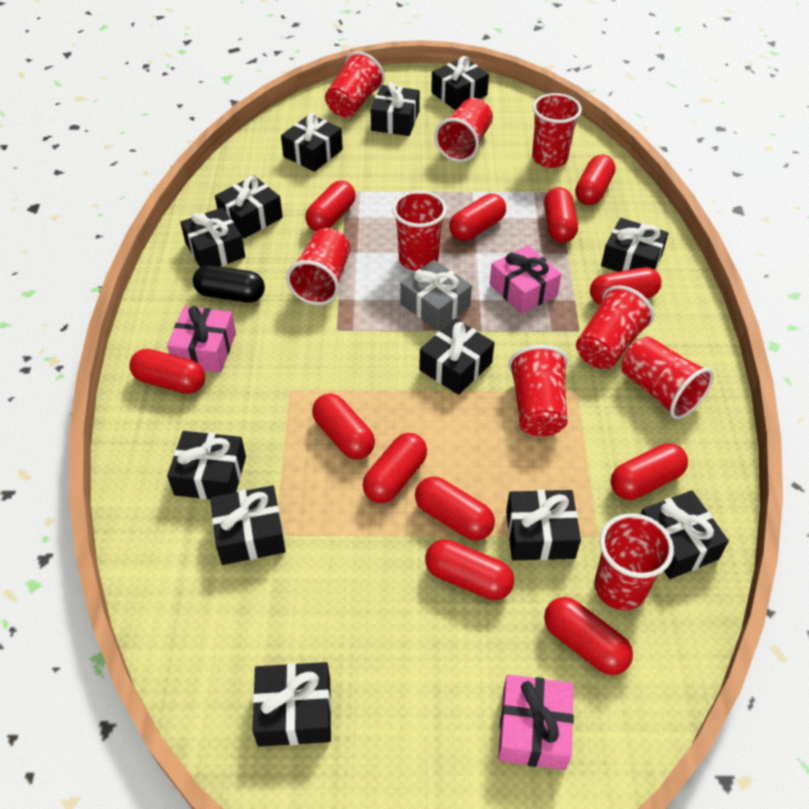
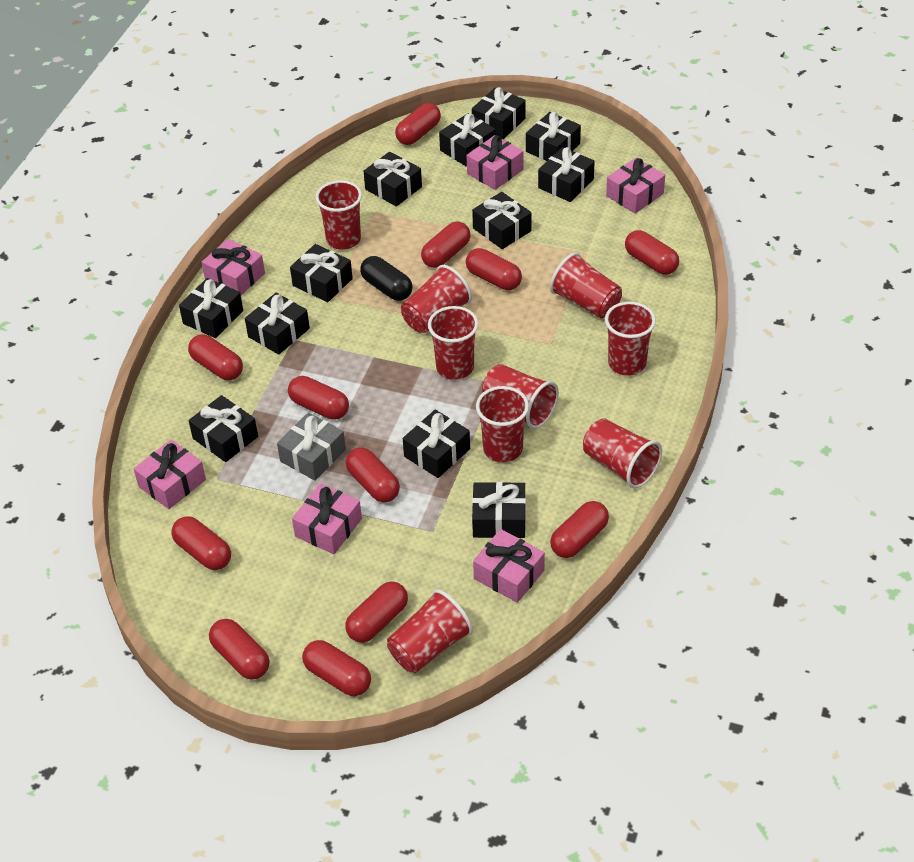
pink gift: 3 -> 6

